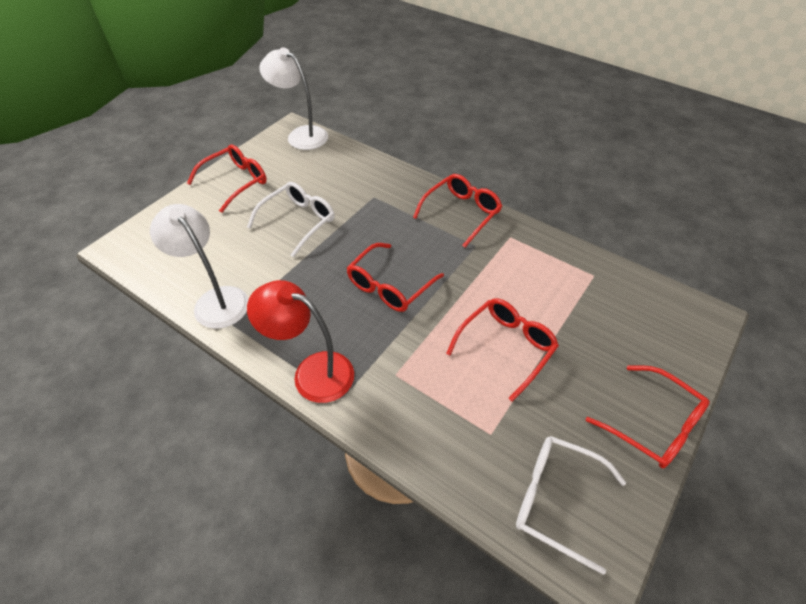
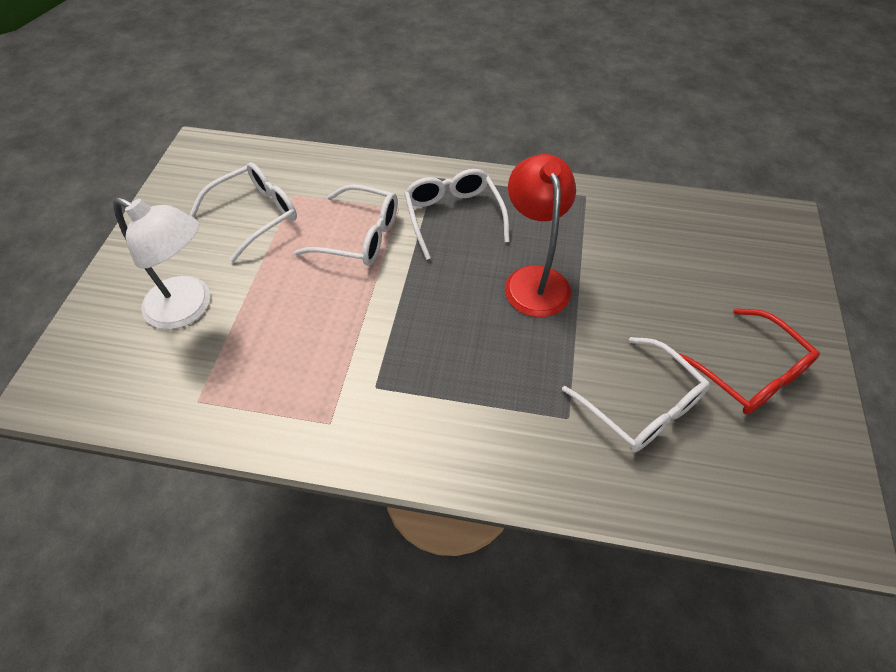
red glasses: 5 -> 1
white glasses: 2 -> 4
white lamp: 2 -> 1

